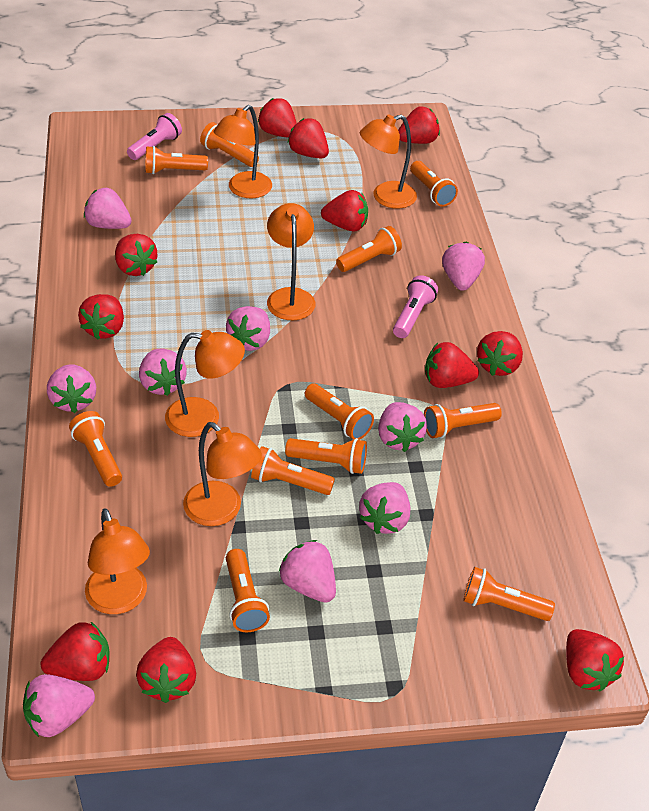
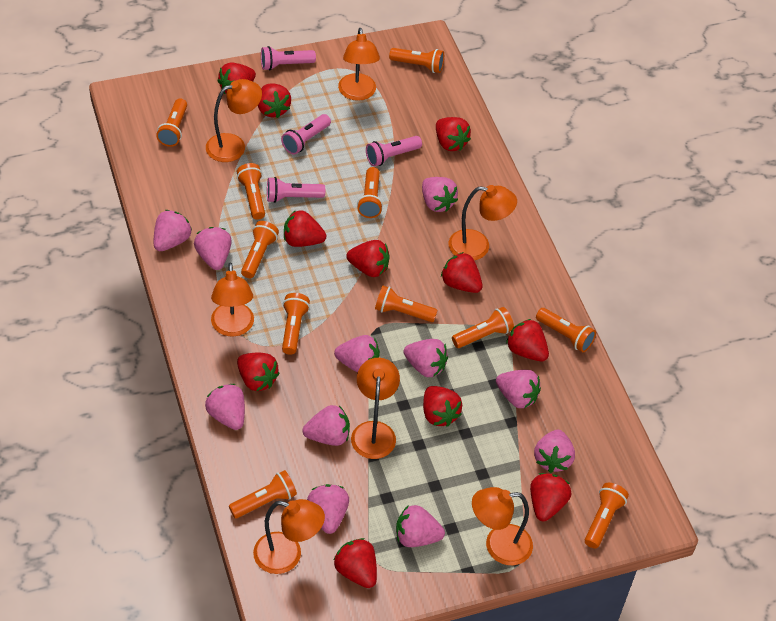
orange lamp: 6 -> 7
pink flashlight: 2 -> 4
pink strawberry: 9 -> 11

